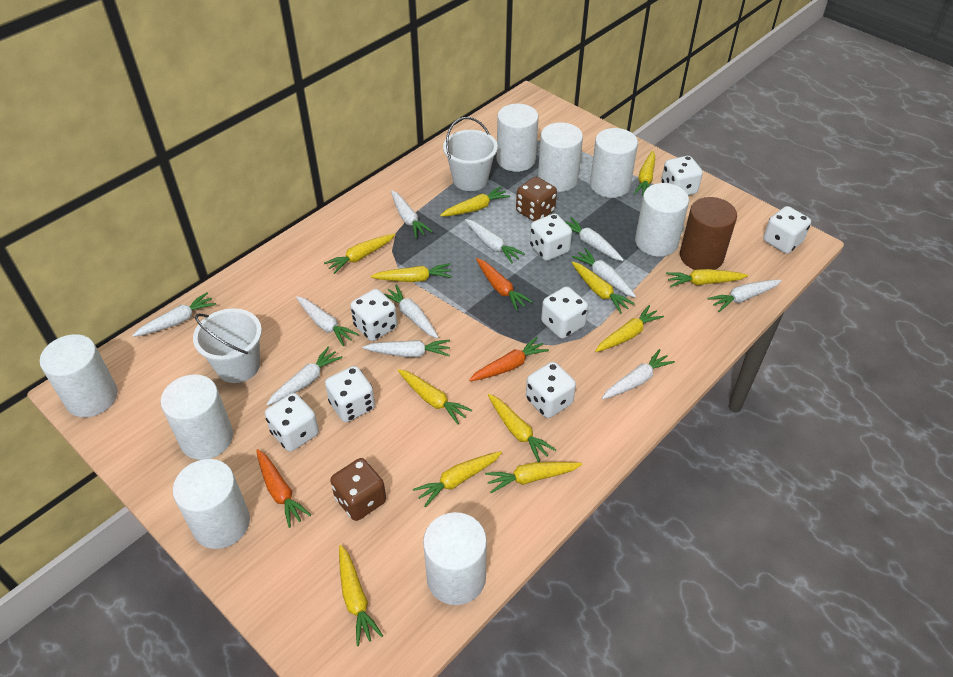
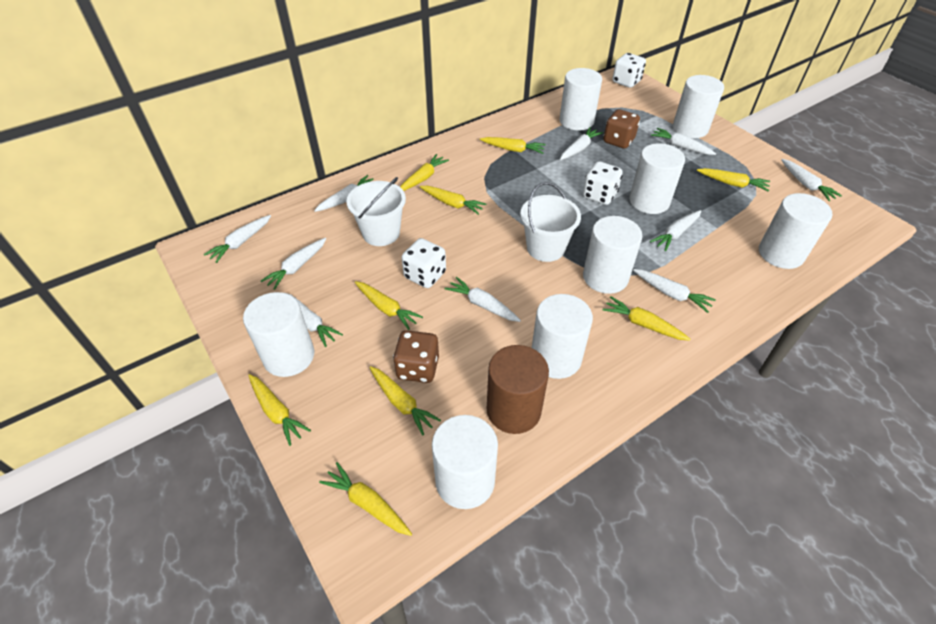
orange carrot: 3 -> 0
white carrot: 11 -> 10
white dice: 8 -> 3
yellow carrot: 12 -> 9

